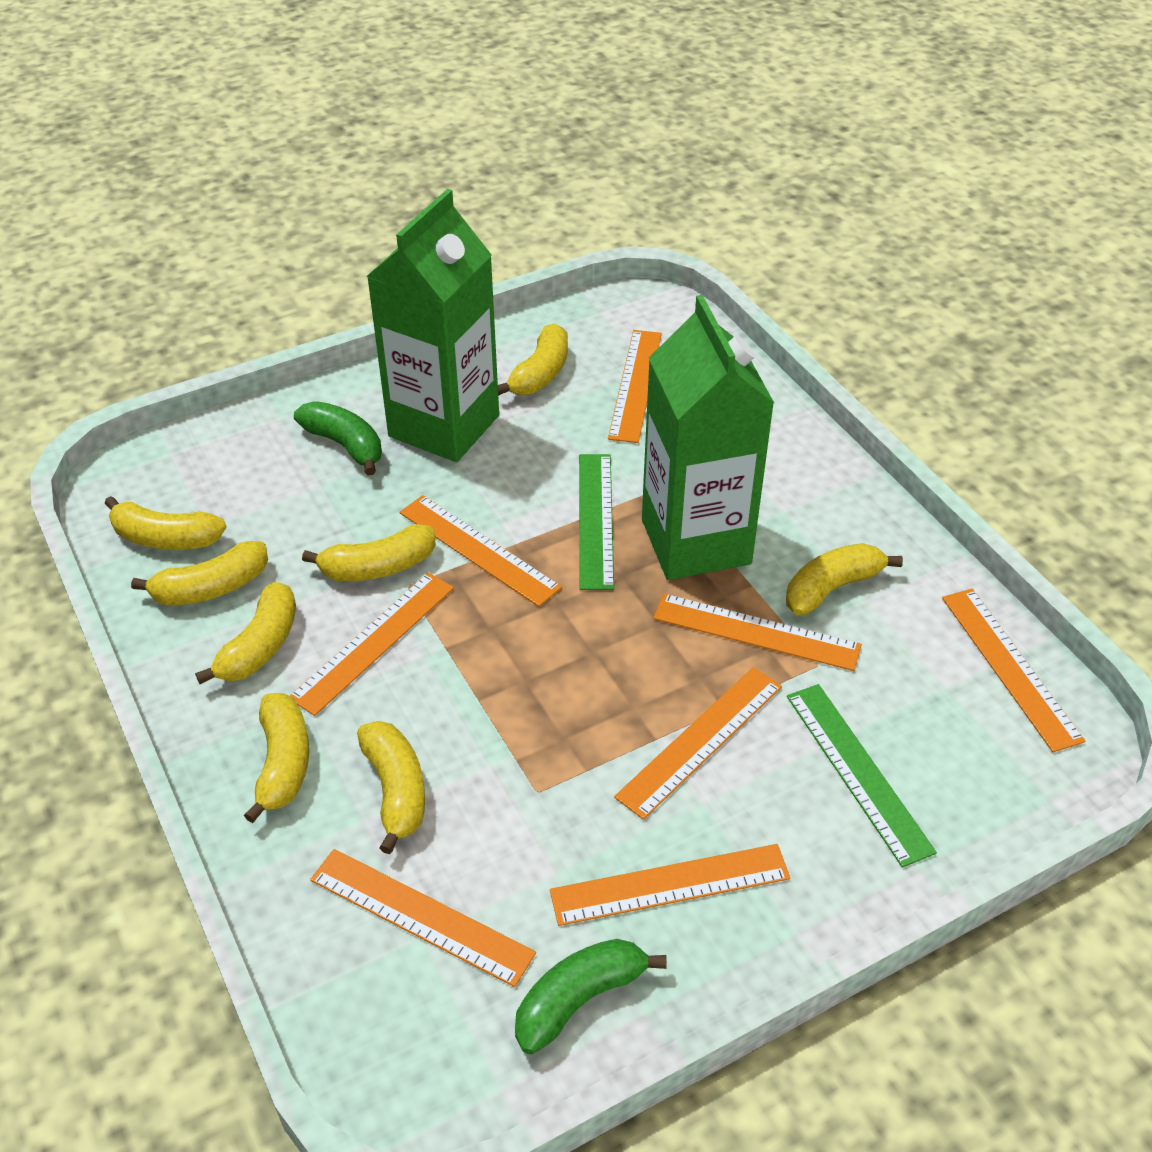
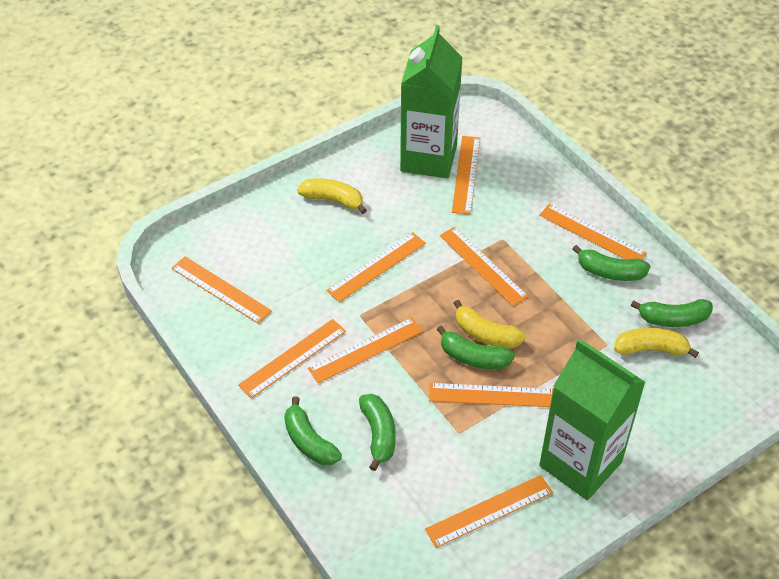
green banana: 2 -> 5
green ruler: 2 -> 0
orange ruler: 8 -> 9
yellow banana: 8 -> 3

